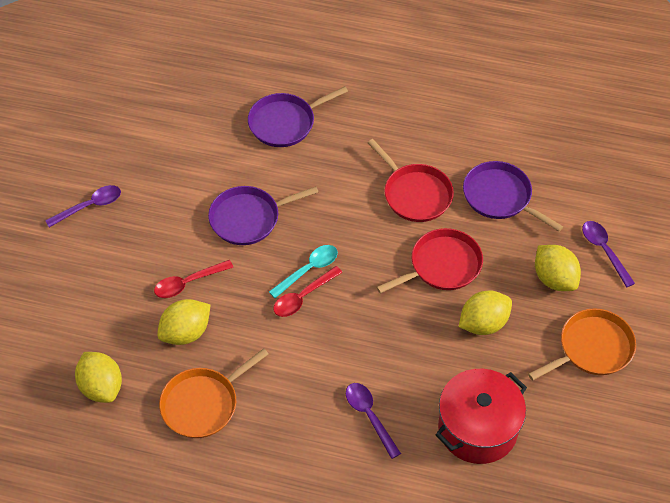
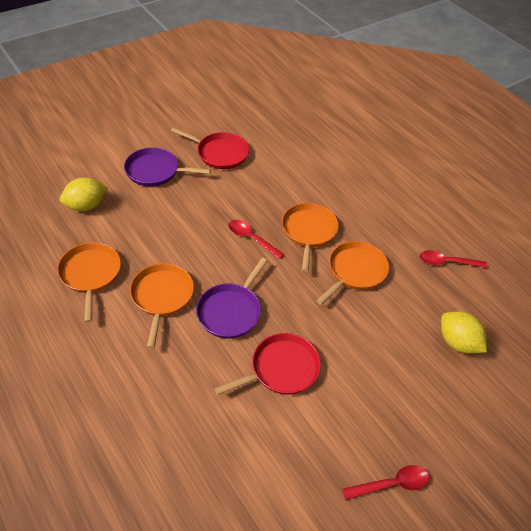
orange pan: 2 -> 4
purple pan: 3 -> 2
purple spoon: 3 -> 0
red pot: 1 -> 0
red spoon: 2 -> 3
turquoise spoon: 1 -> 0
yellow lemon: 4 -> 2

